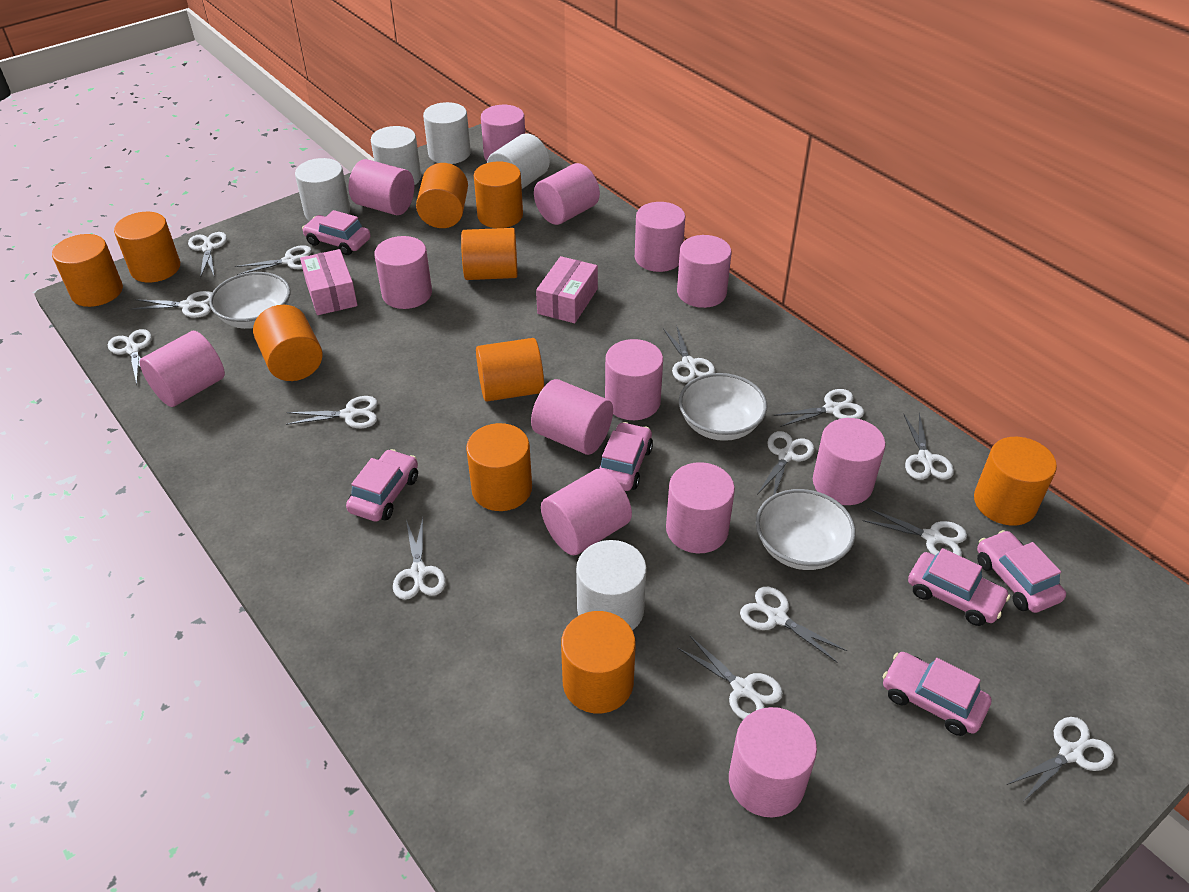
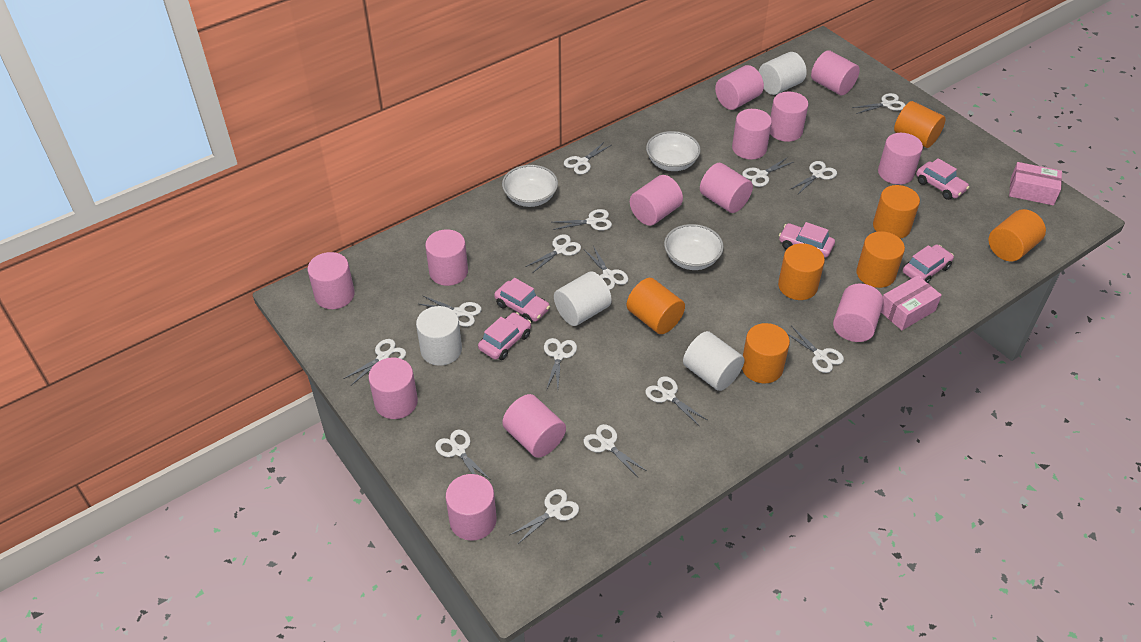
orange cylinder: 10 -> 7
pink car: 6 -> 5
white cylinder: 5 -> 4
white scissors: 14 -> 15

